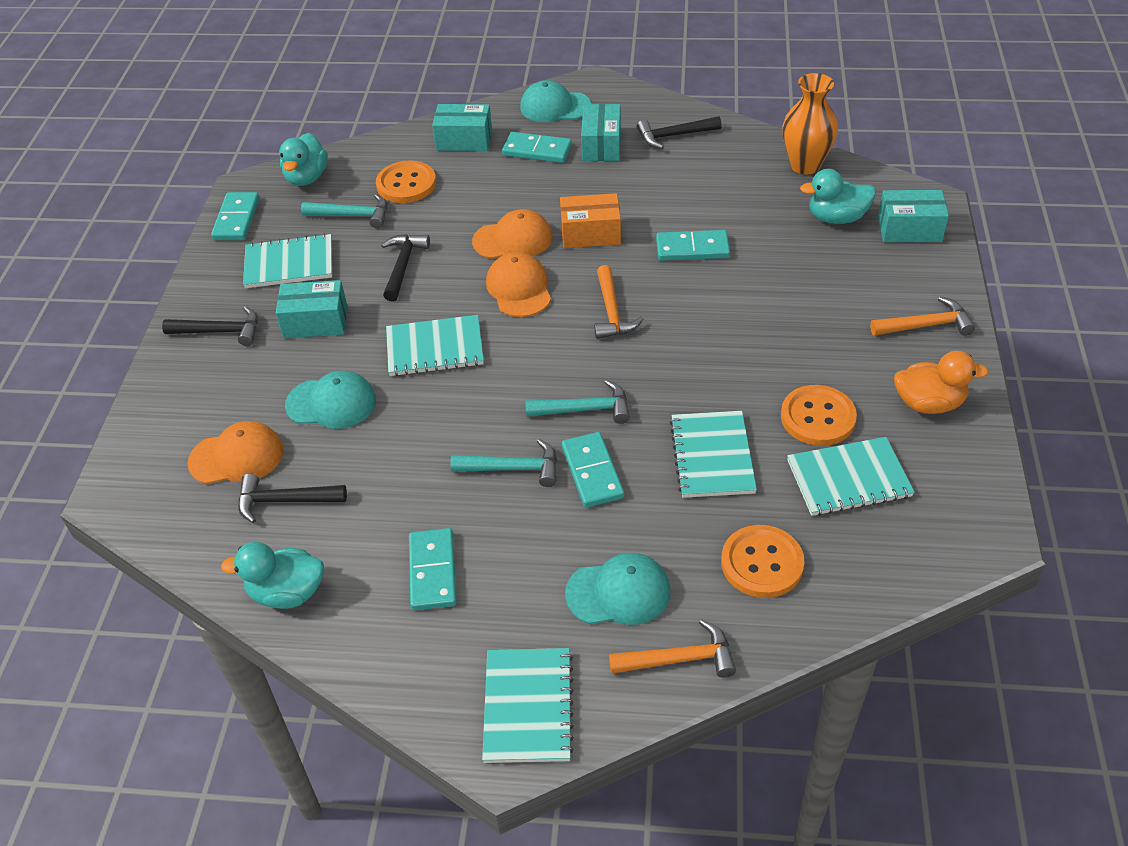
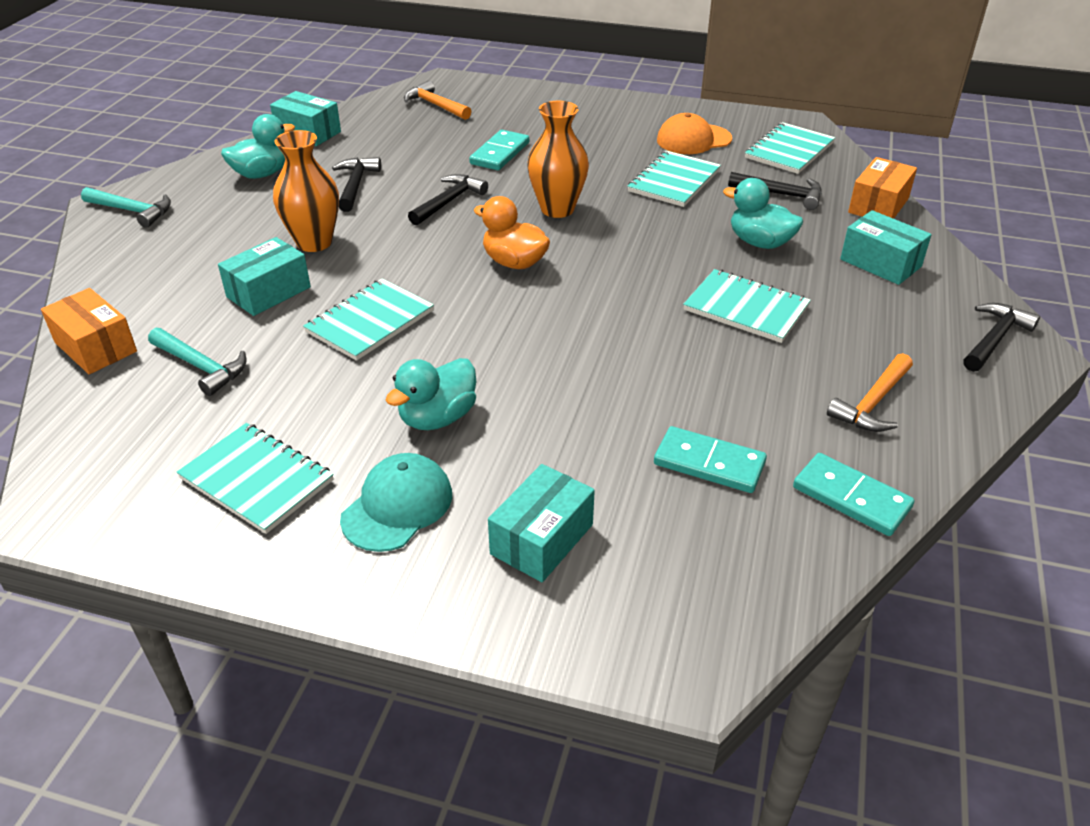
orange box: 1 -> 2
orange button: 3 -> 0
orange cap: 3 -> 1
orange hammer: 3 -> 2
orange vase: 1 -> 2
turquoise cap: 3 -> 1
turquoise domino: 5 -> 3
turquoise hammer: 3 -> 2

